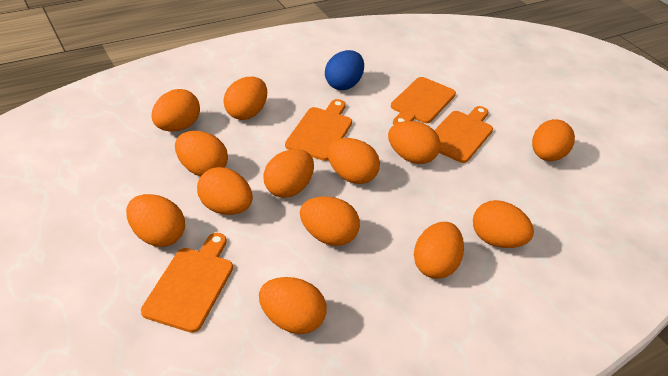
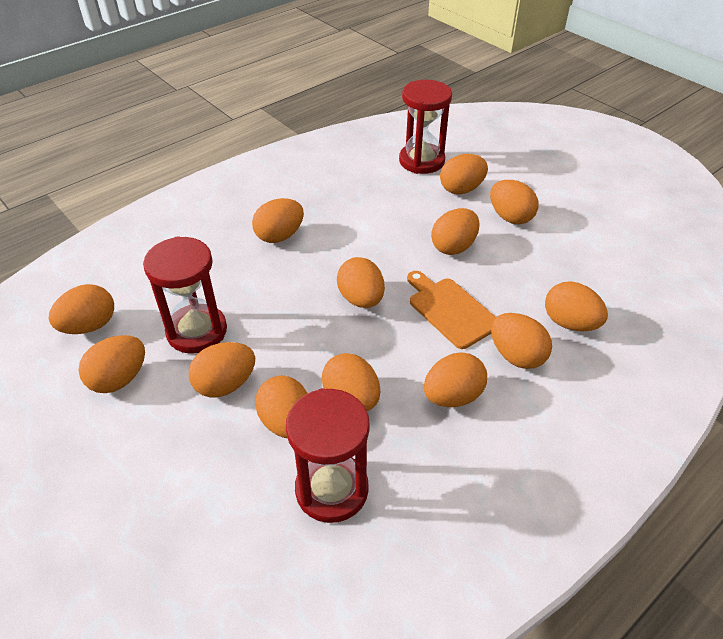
blue egg: 1 -> 0
orange cutting board: 4 -> 1
red hourglass: 0 -> 3

